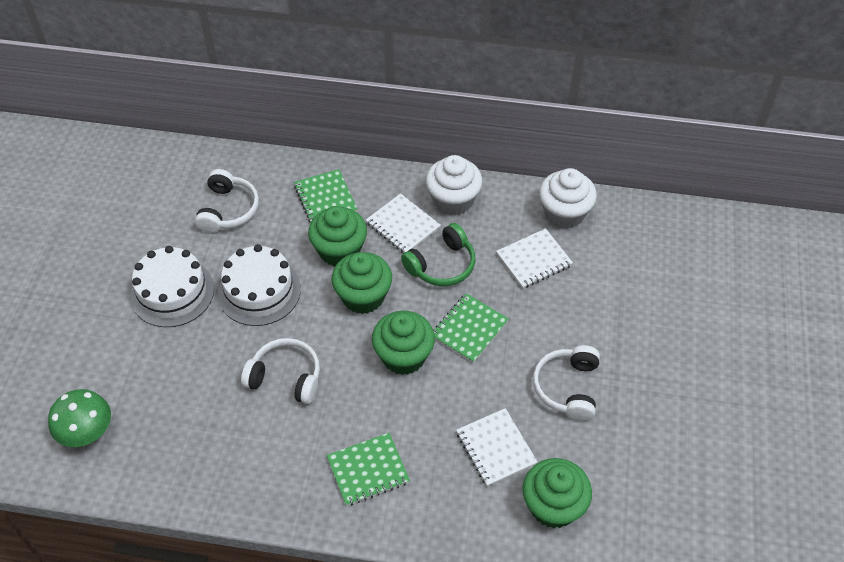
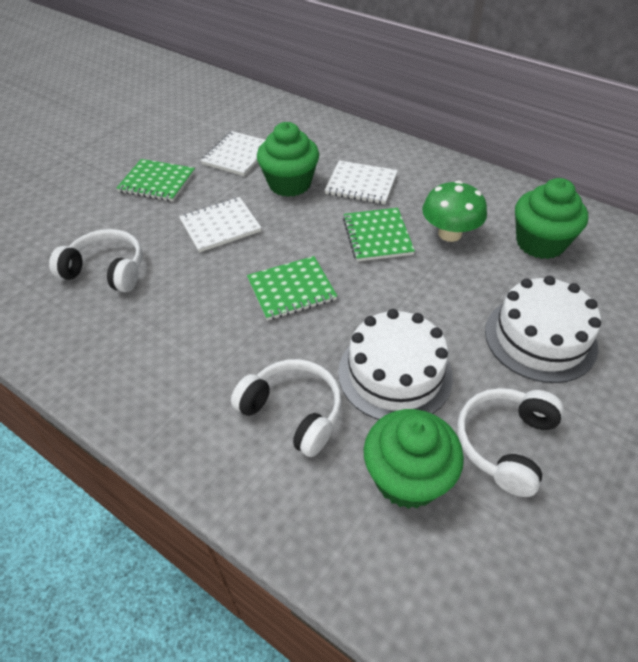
green cupcake: 4 -> 3
green headphones: 1 -> 0
white cupcake: 2 -> 0

